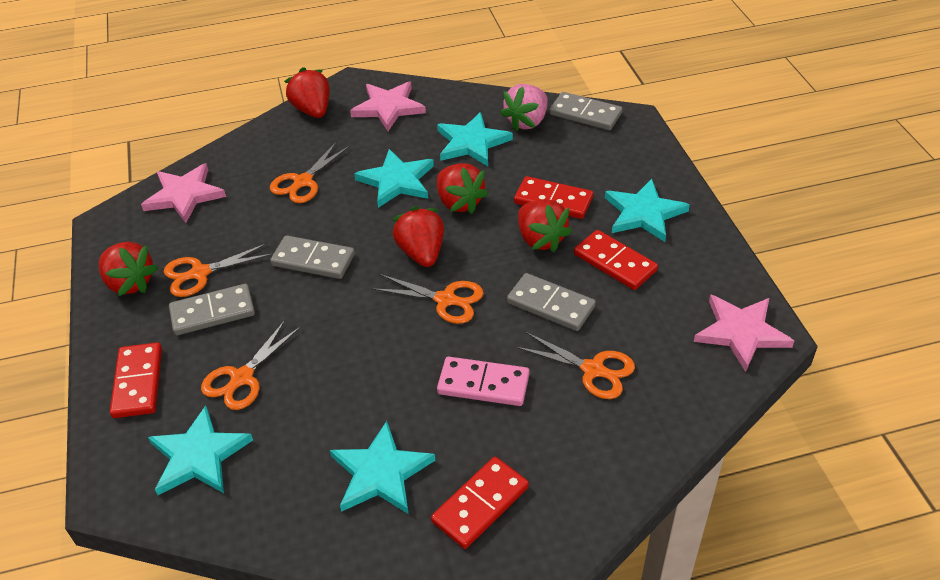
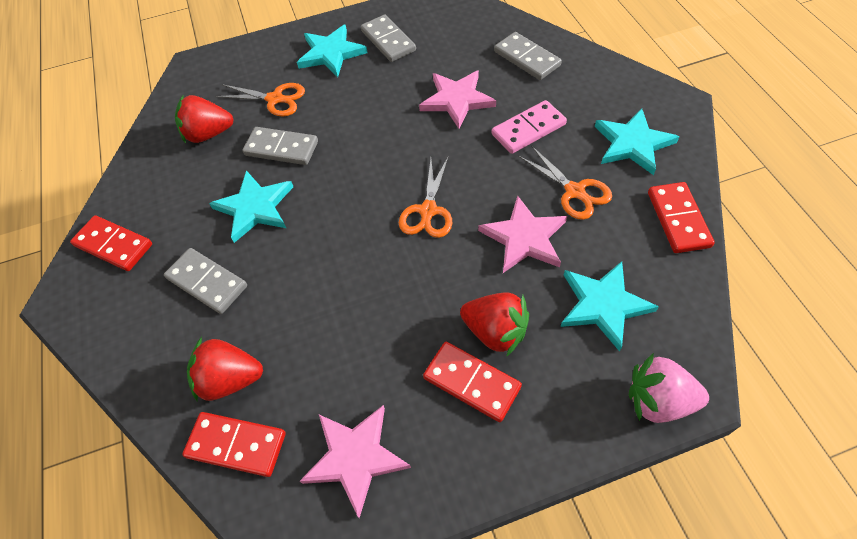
orange scissors: 5 -> 3
red strawberry: 5 -> 3
turquoise star: 5 -> 4

